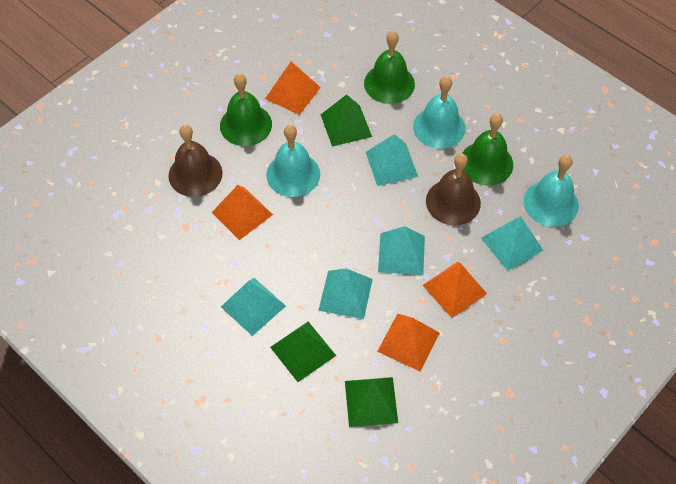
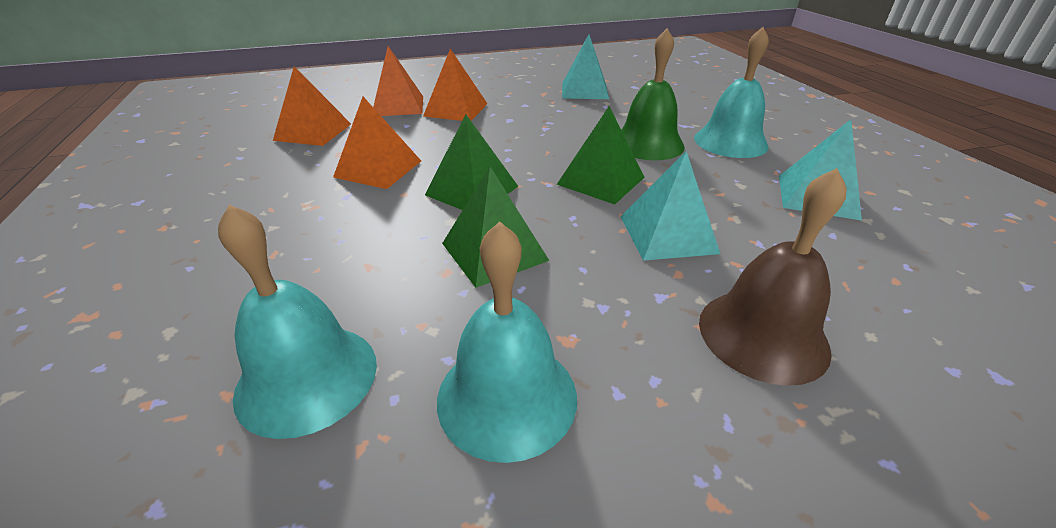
brown bell: 2 -> 1
green bell: 3 -> 1
turquoise pyramid: 5 -> 3

